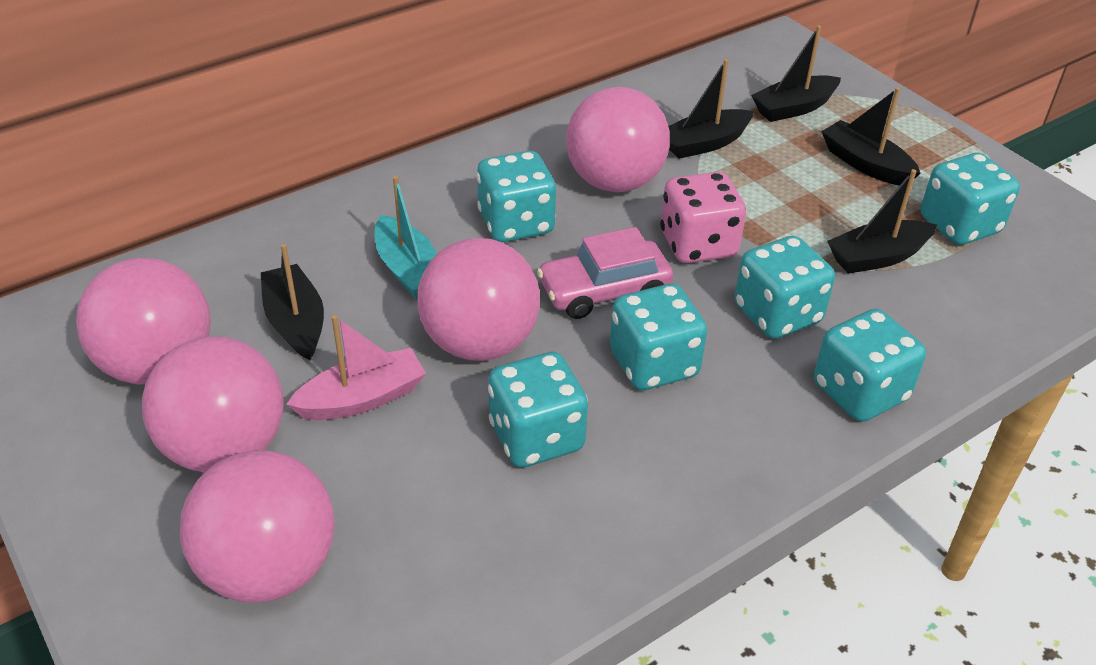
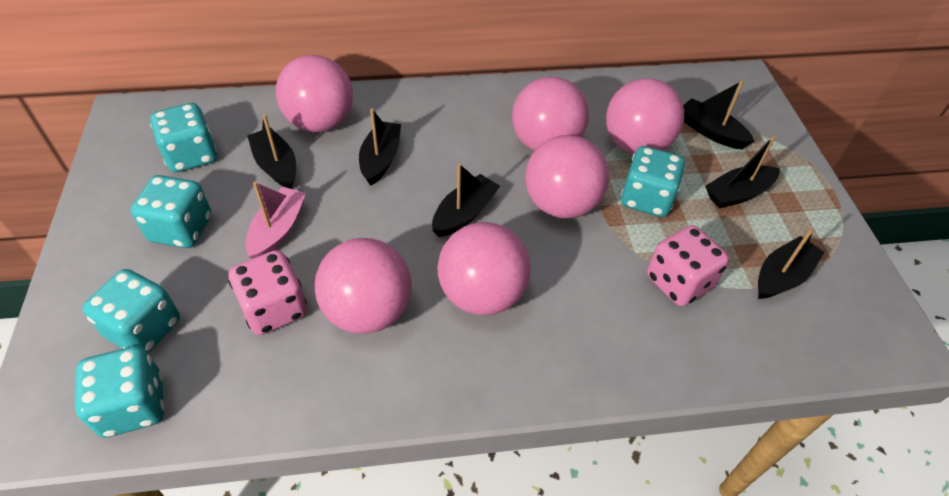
black boat: 5 -> 6
pink ball: 5 -> 6
pink car: 1 -> 0
pink dice: 1 -> 2
turquoise boat: 1 -> 0
turquoise dice: 6 -> 5

